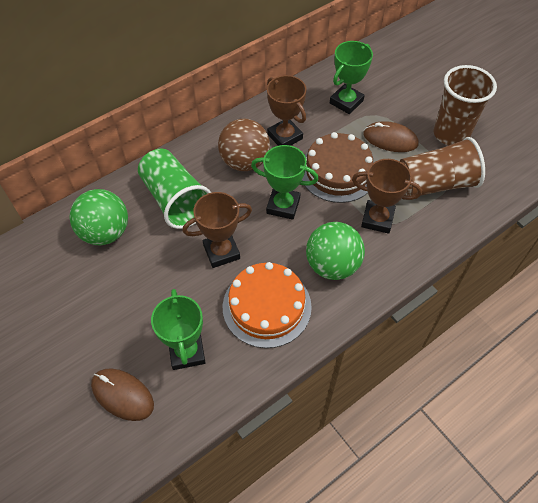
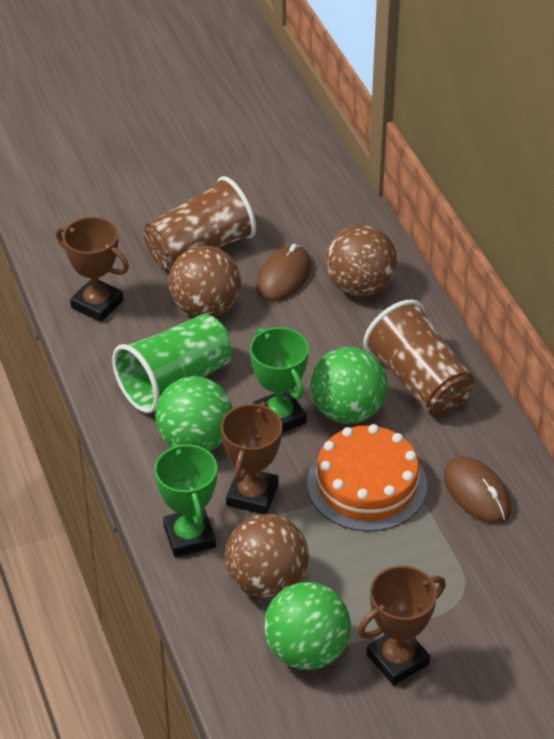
brown ball: 1 -> 3
brown cake: 1 -> 0
green ball: 2 -> 3
green trophy: 3 -> 2

